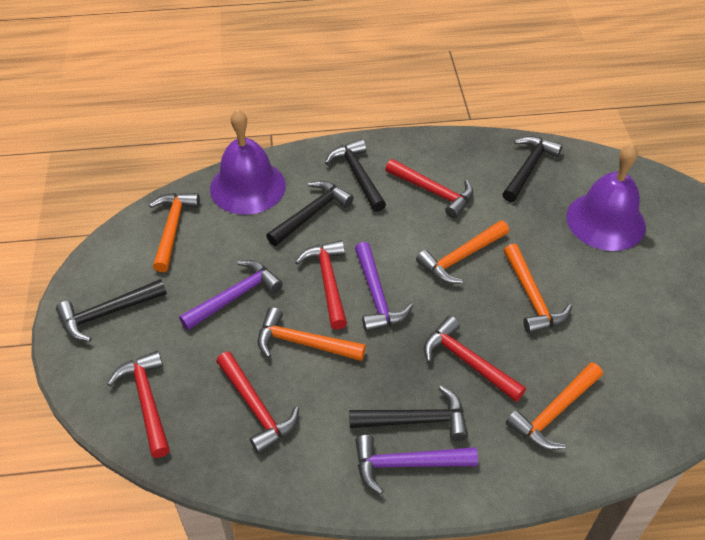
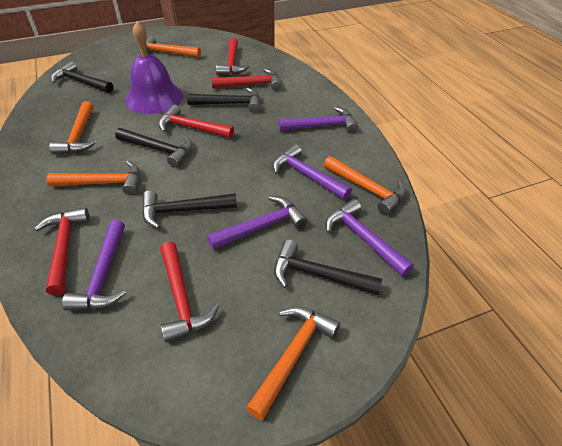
purple bell: 2 -> 1
purple hammer: 3 -> 5

